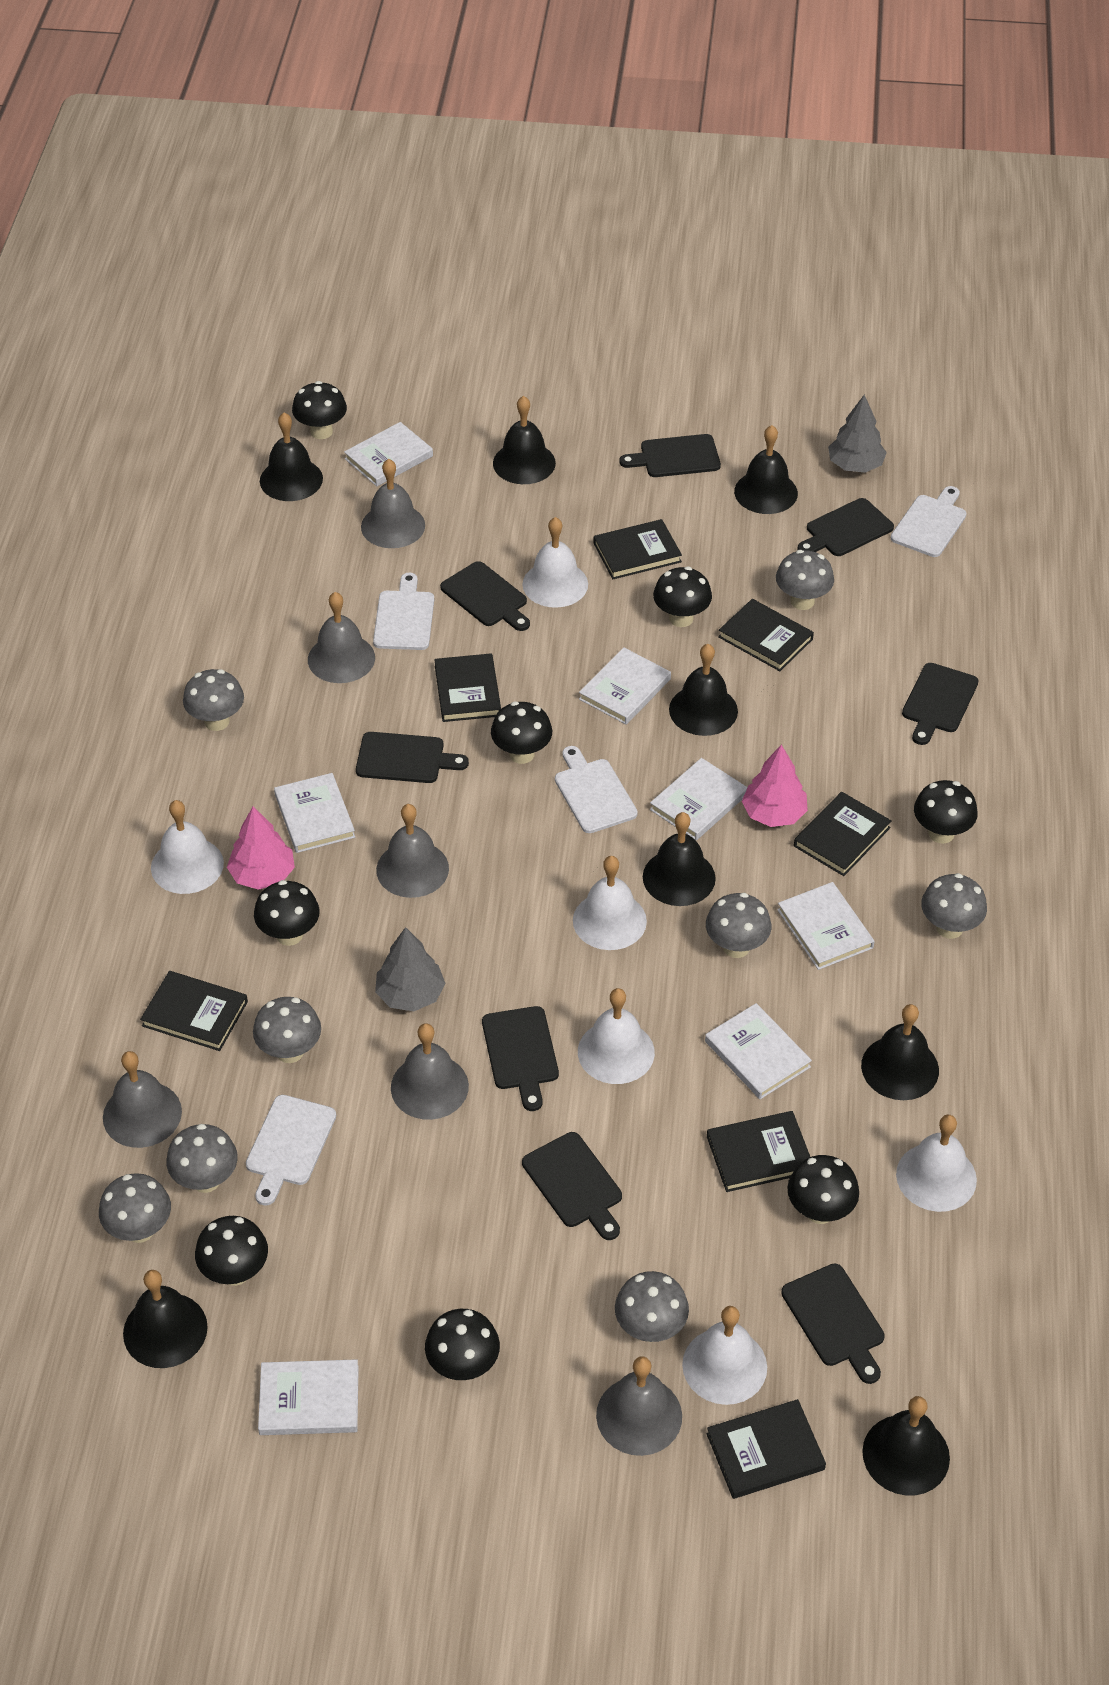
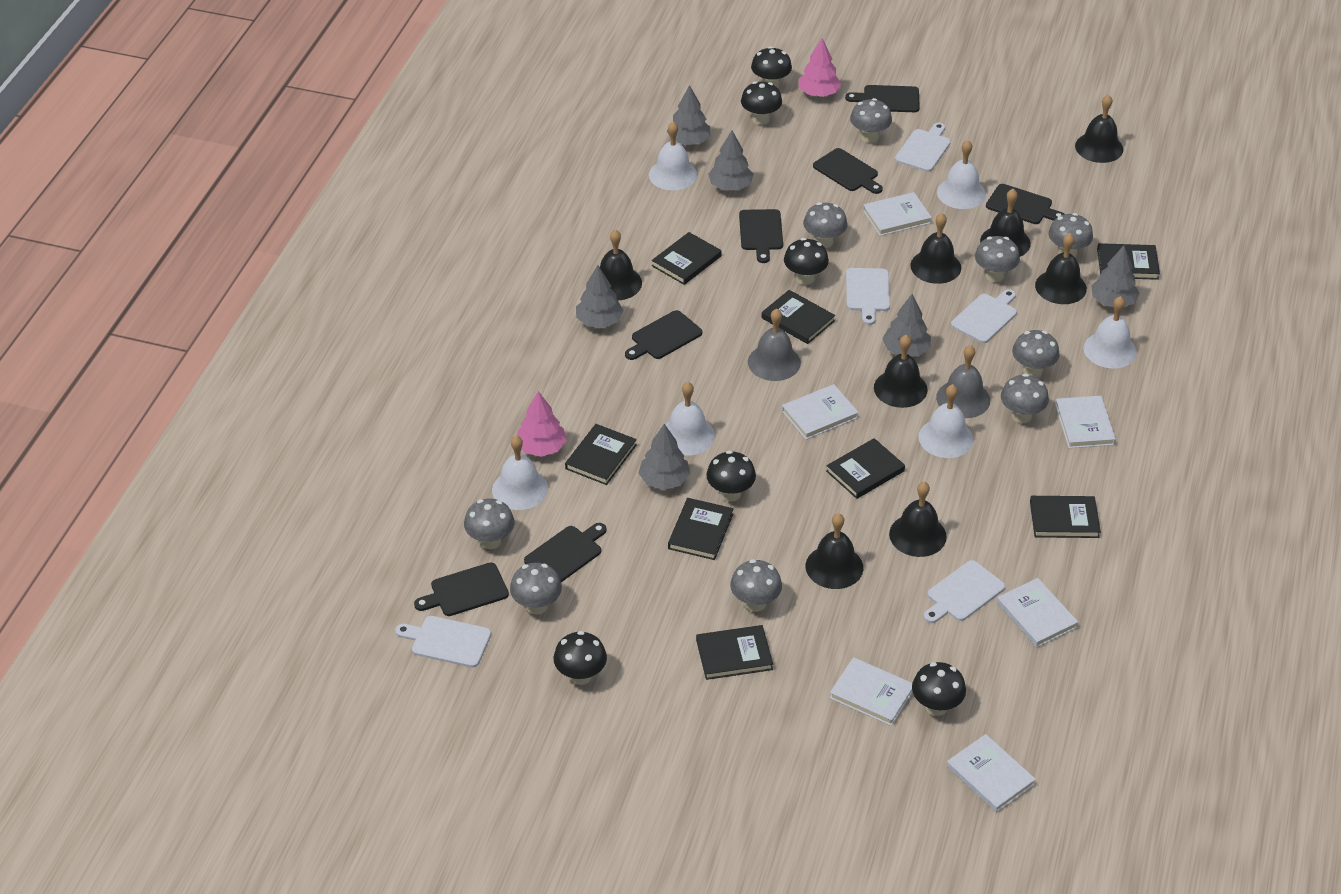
black book: 7 -> 8
black cutting board: 8 -> 7
black mushroom: 8 -> 6
grey bell: 6 -> 2
grey mushroom: 8 -> 9
grey tree: 2 -> 6
white book: 7 -> 6
white cutting board: 4 -> 5

